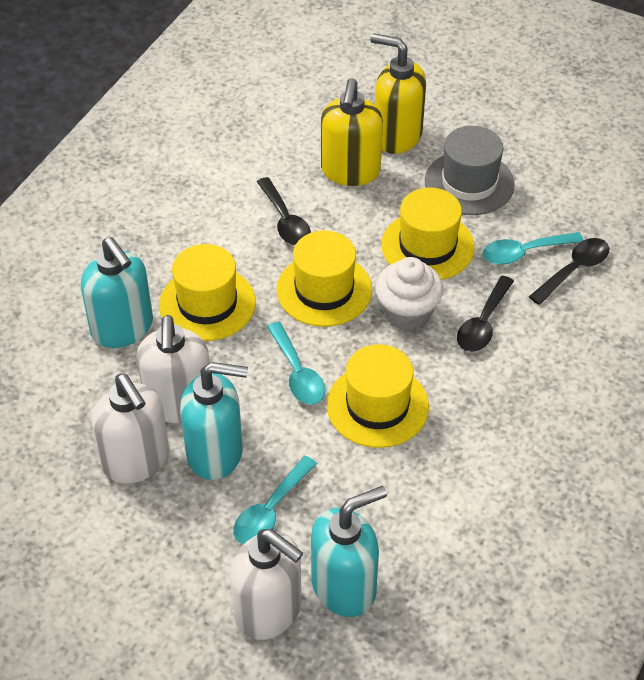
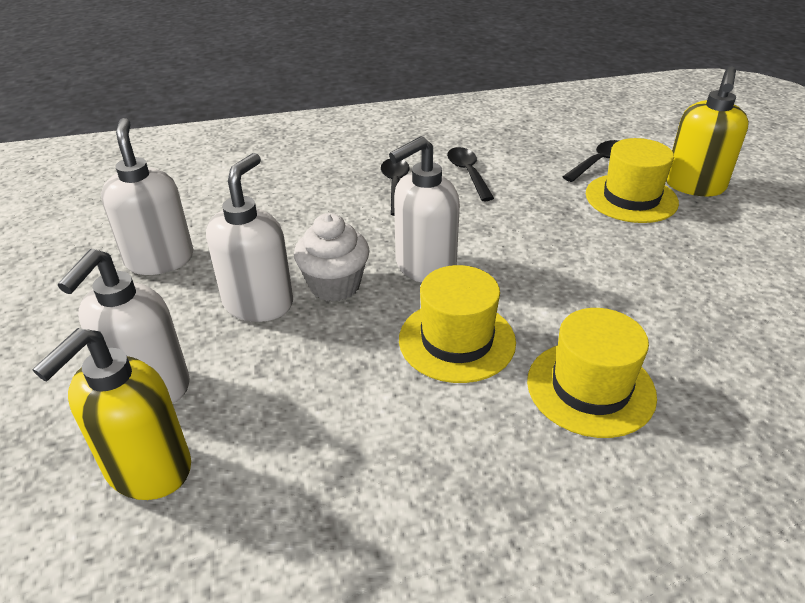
grey hat: 1 -> 0
turquoise soap dispenser: 3 -> 0
turquoise spoon: 3 -> 0
white soap dispenser: 3 -> 4
yellow hat: 4 -> 3

